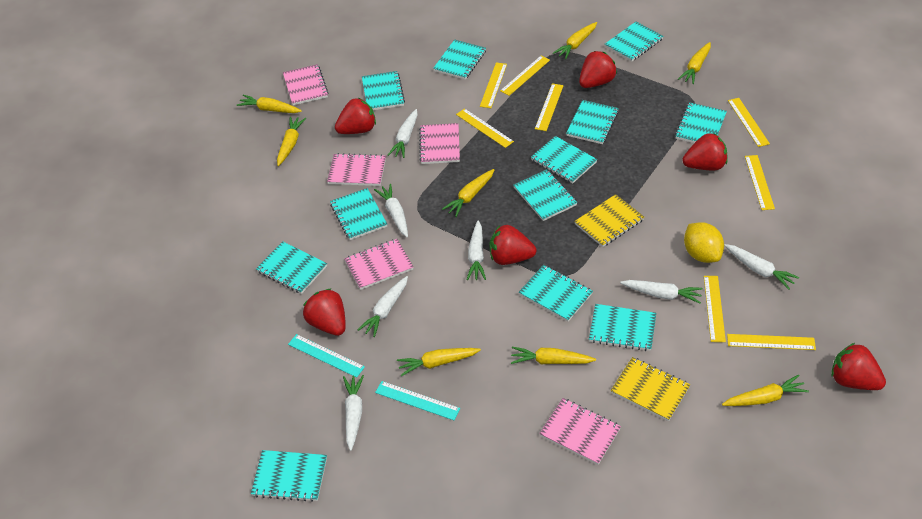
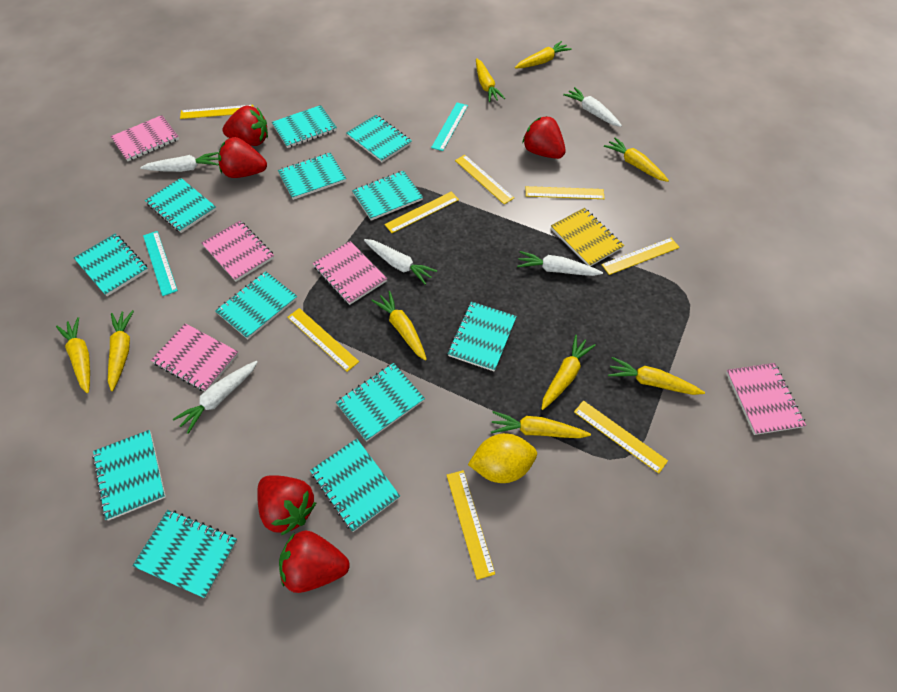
red strawberry: 6 -> 5
white carrot: 7 -> 5
yellow carrot: 8 -> 9
yellow notebook: 2 -> 1

